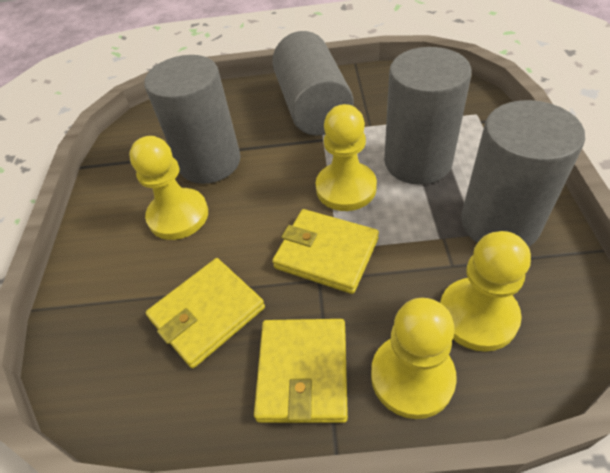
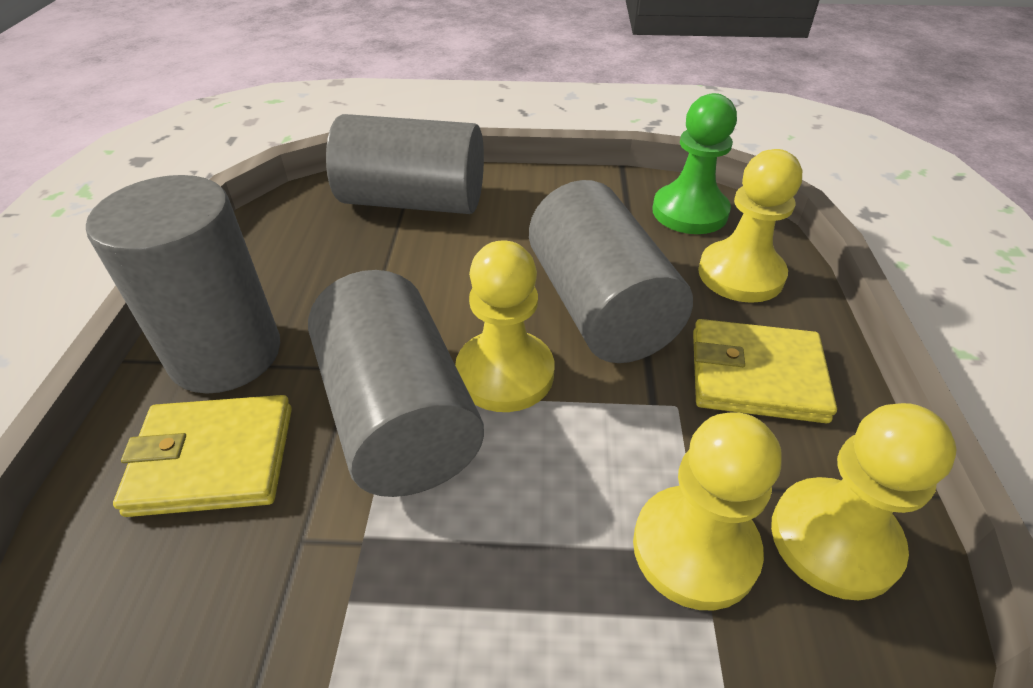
green pawn: 0 -> 1
yellow wallet: 3 -> 2

